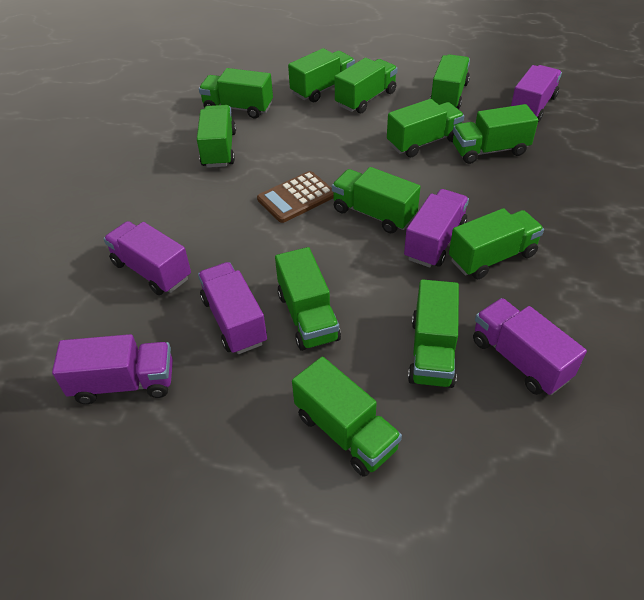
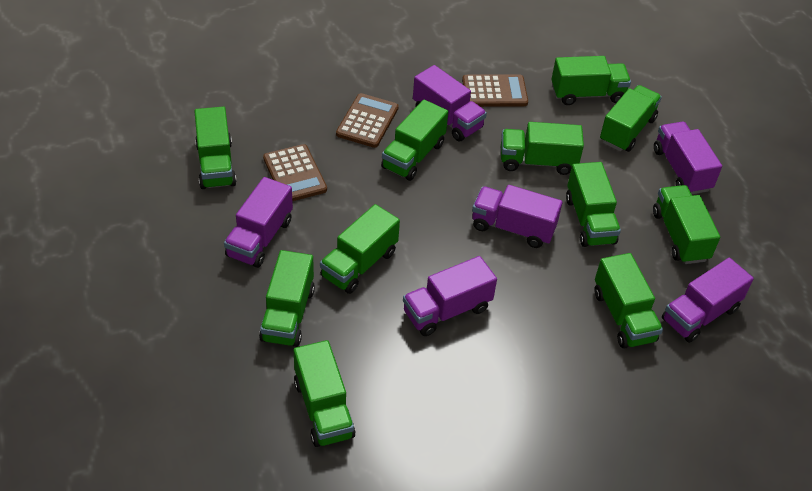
brown calculator: 1 -> 3
green truck: 12 -> 11

